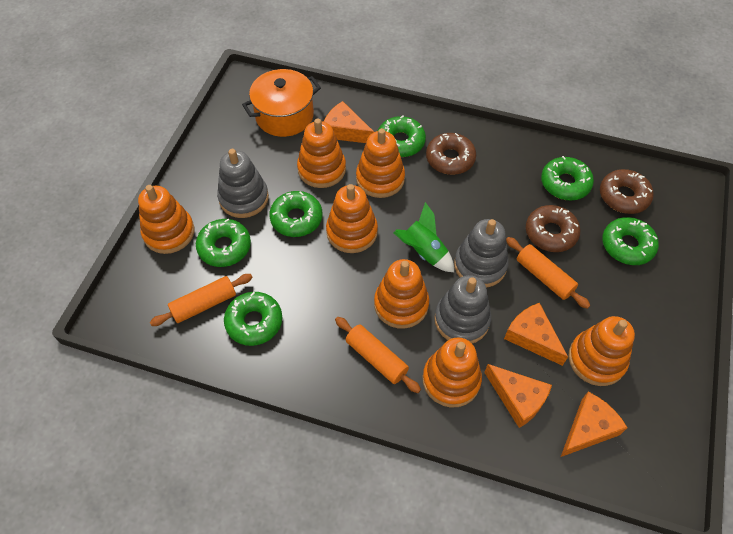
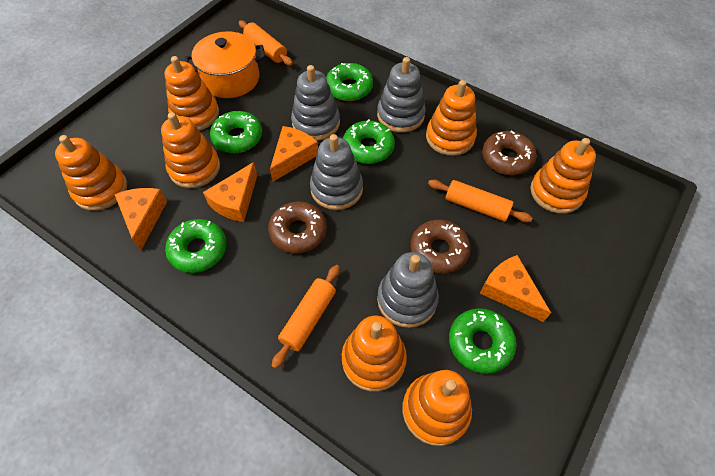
green donut: 6 -> 5
green rocket: 1 -> 0
grey stacking toy: 3 -> 4

